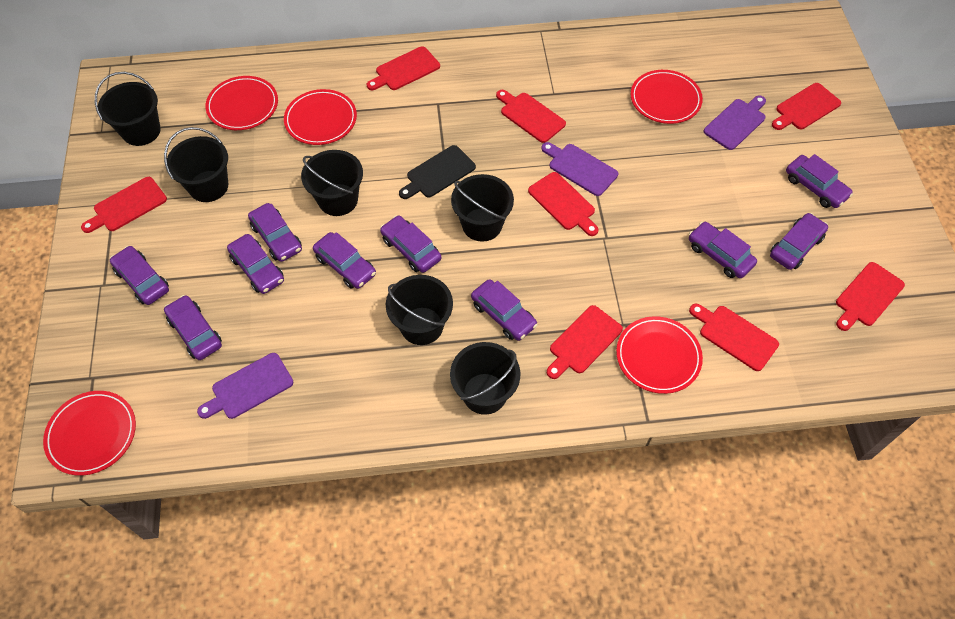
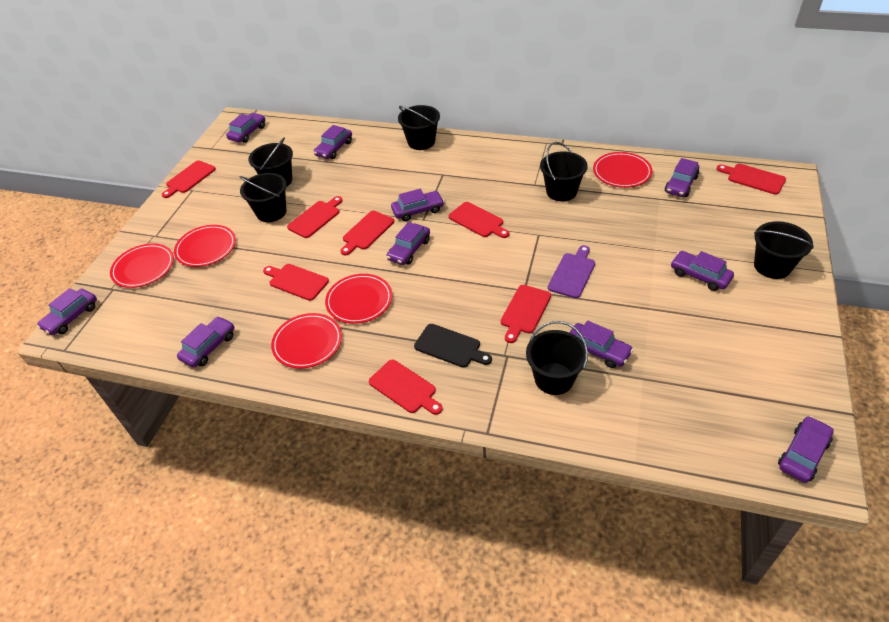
purple cutting board: 3 -> 1

